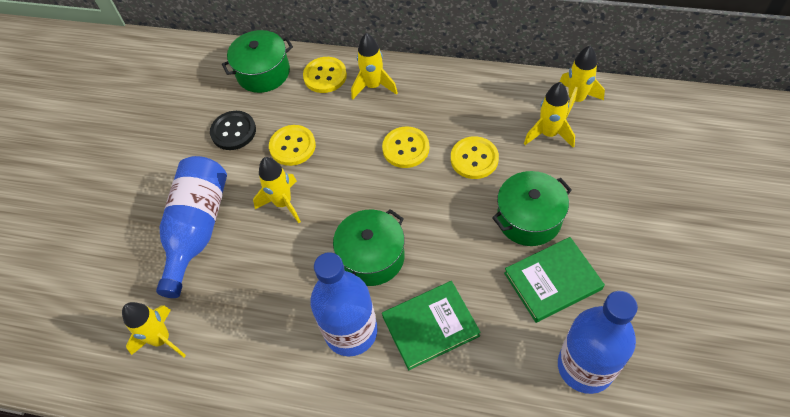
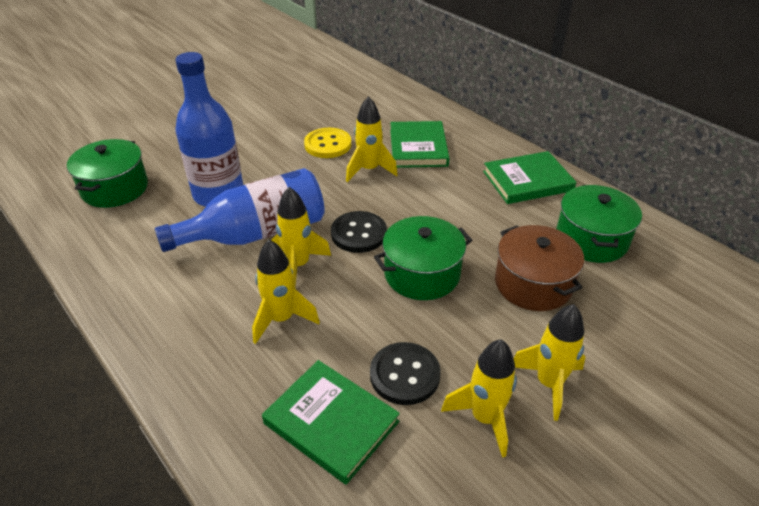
black button: 1 -> 2
blue bottle: 3 -> 2
brown pot: 0 -> 1
green book: 2 -> 3
yellow button: 4 -> 1

